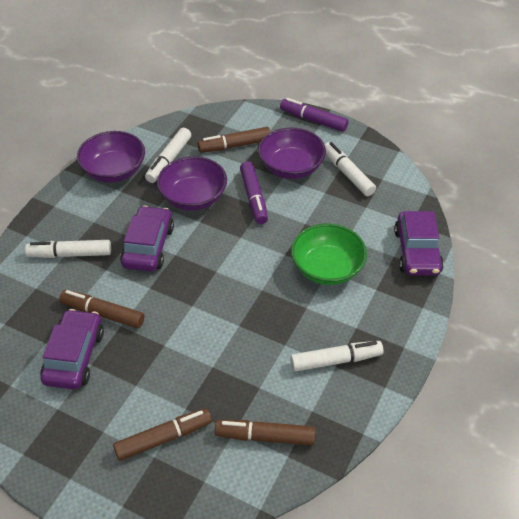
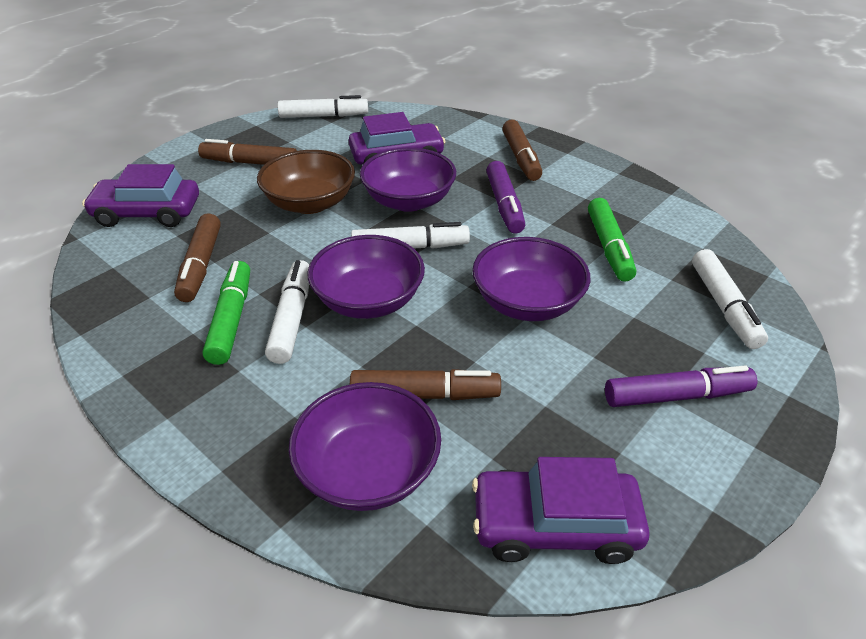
brown bowl: 0 -> 1
green bowl: 1 -> 0
green marker: 0 -> 2
purple bowl: 3 -> 4

